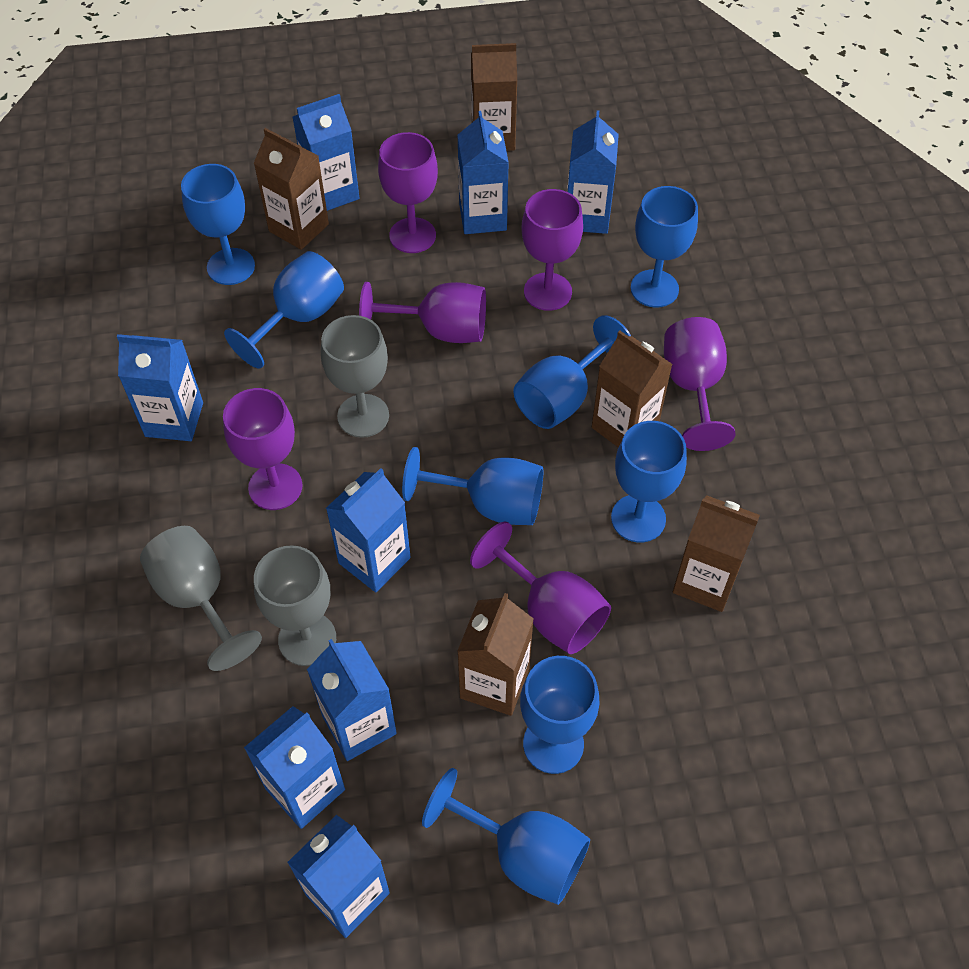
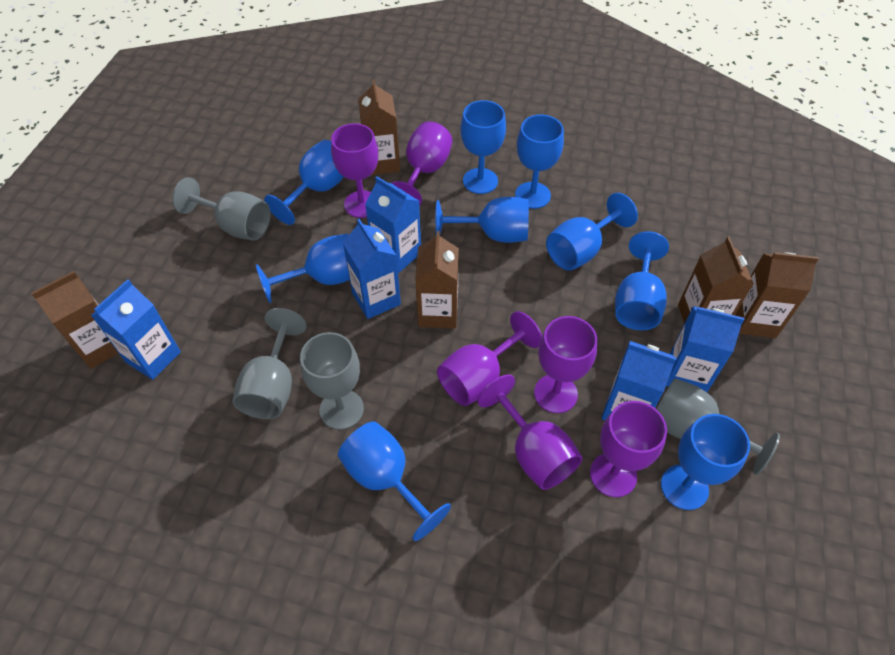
blue carton: 8 -> 5
blue goblet: 8 -> 9
grey goblet: 3 -> 4

